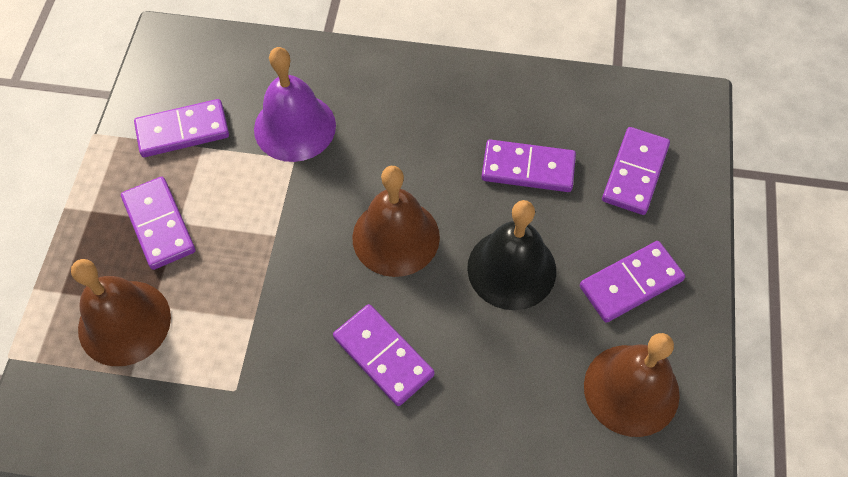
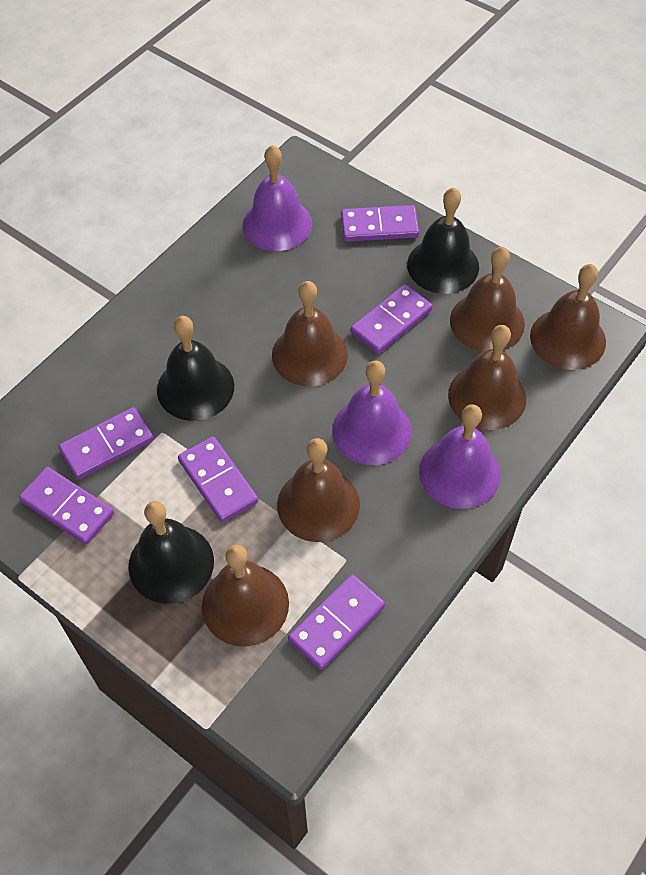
black bell: 1 -> 3
brown bell: 3 -> 6
purple bell: 1 -> 3

